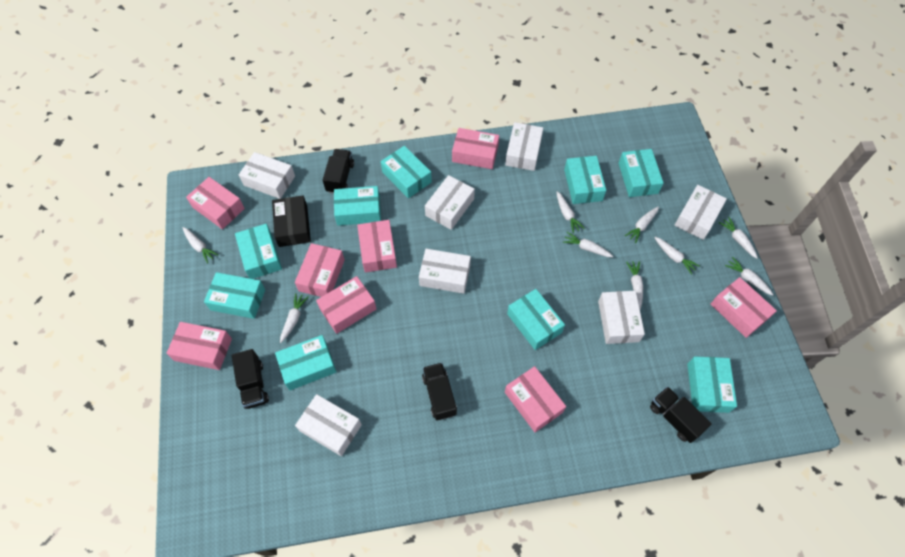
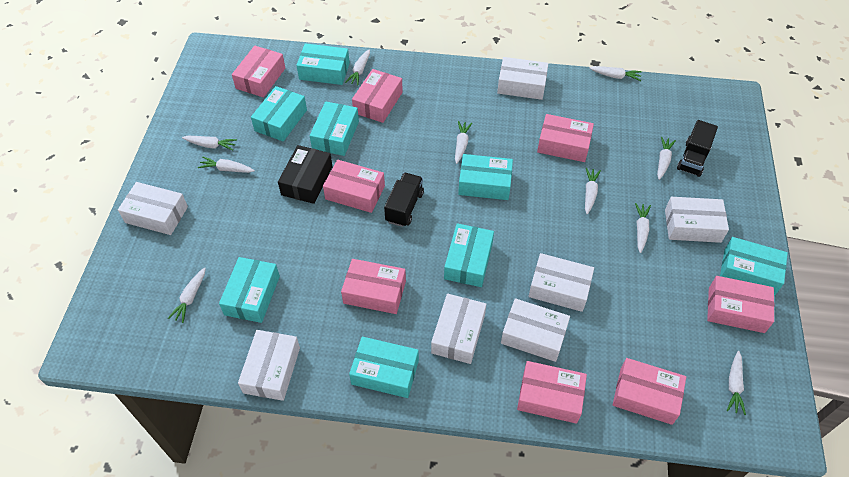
black truck: 4 -> 2
turquoise box: 9 -> 8
white carrot: 9 -> 10

